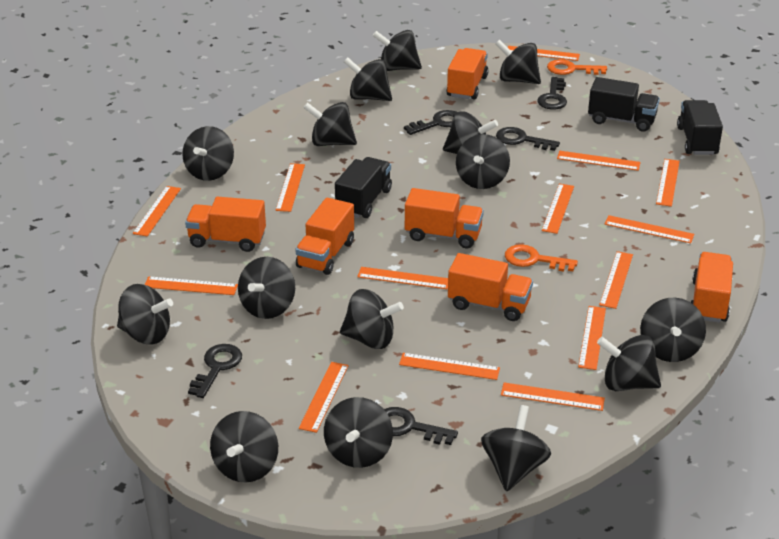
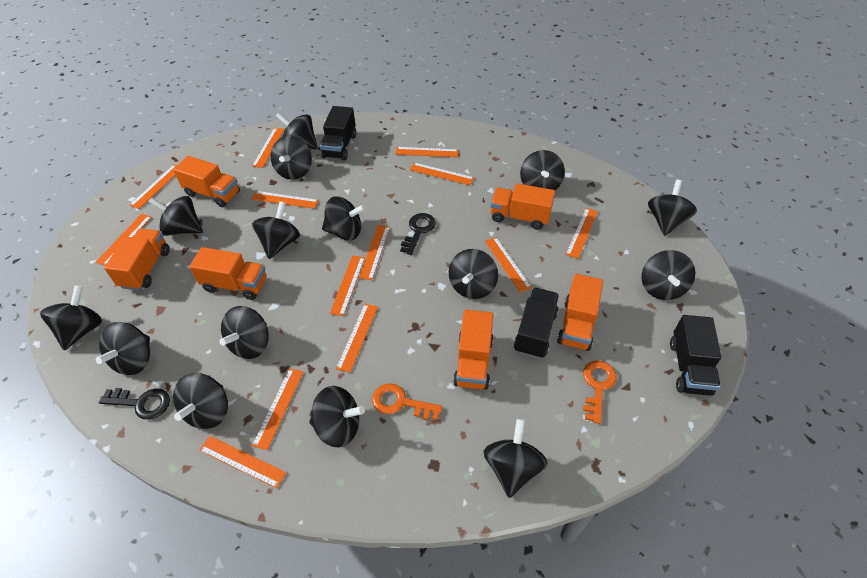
black key: 5 -> 2
orange ruler: 14 -> 13

